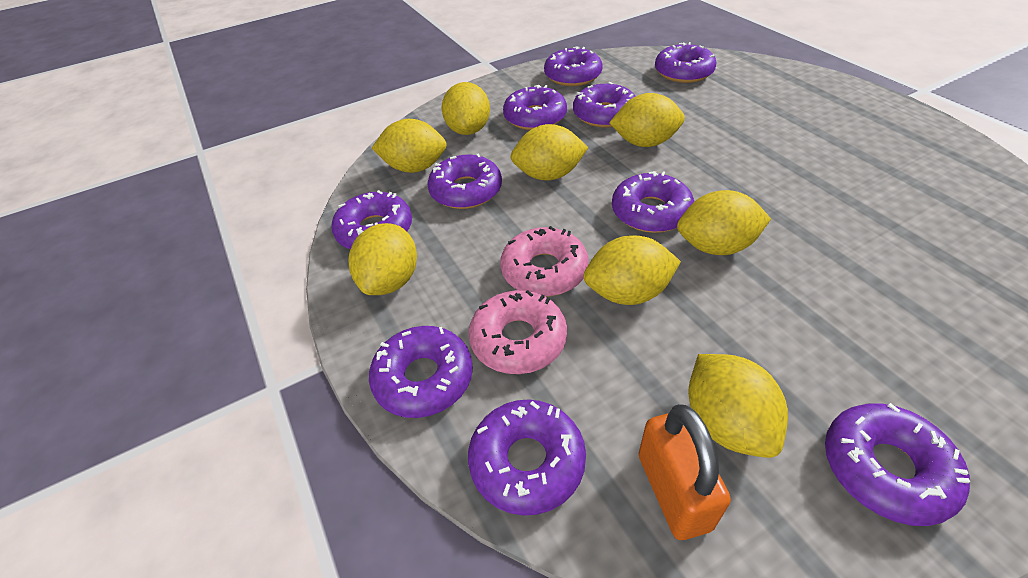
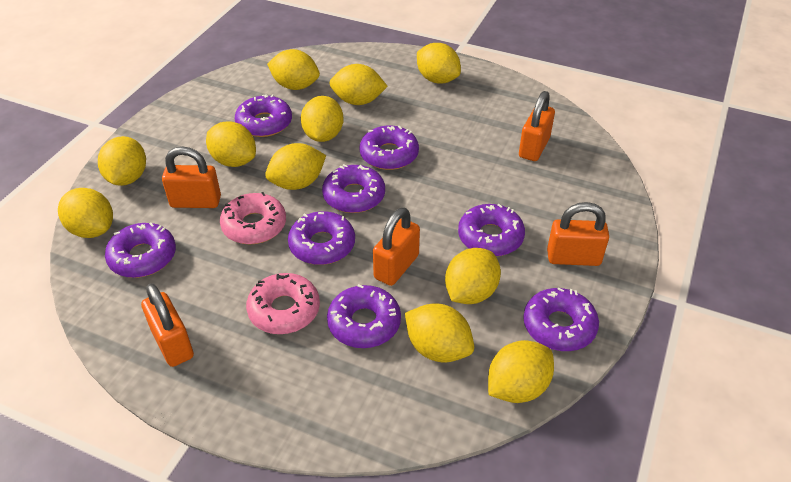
orange padlock: 1 -> 5
purple donut: 10 -> 8
yellow lemon: 8 -> 11

